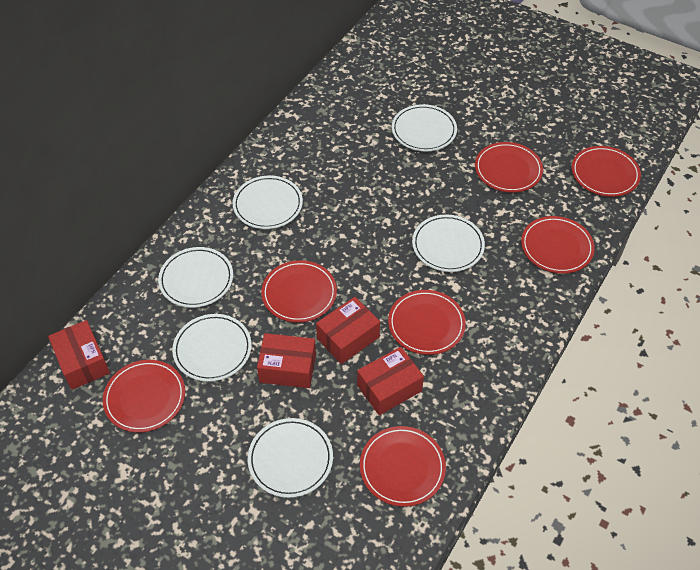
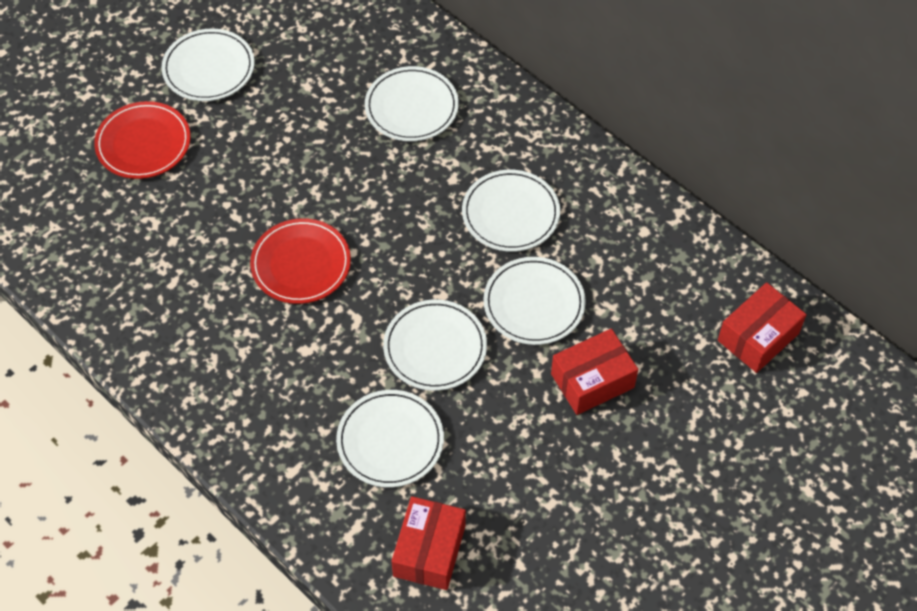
red box: 4 -> 3
red plate: 7 -> 2

